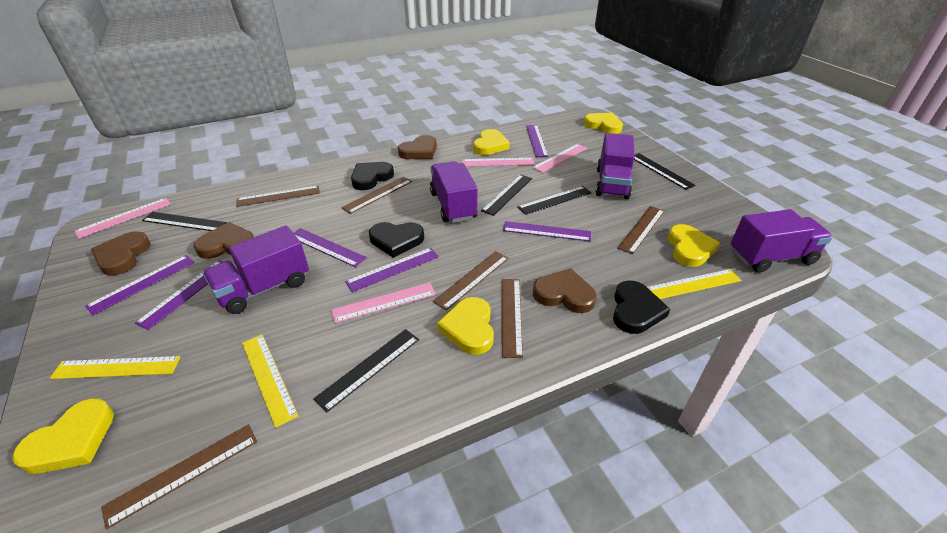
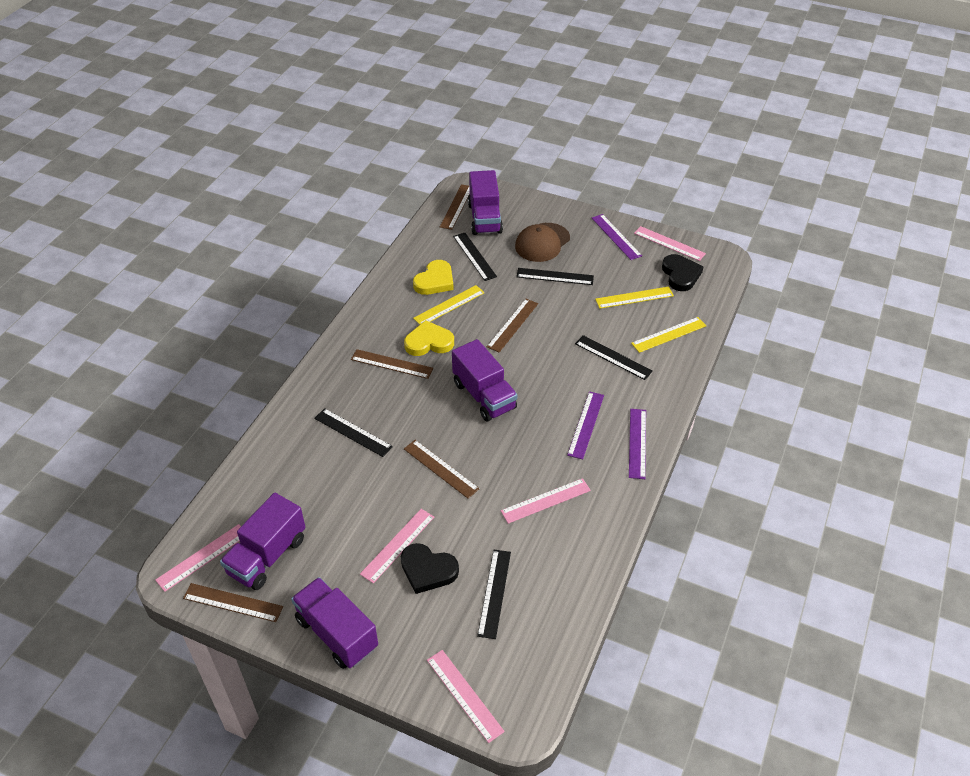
black heart: 3 -> 2
brown cap: 0 -> 1
brown heart: 4 -> 0
brown ruler: 6 -> 5
pink ruler: 4 -> 5
purple ruler: 6 -> 3
yellow heart: 5 -> 2

